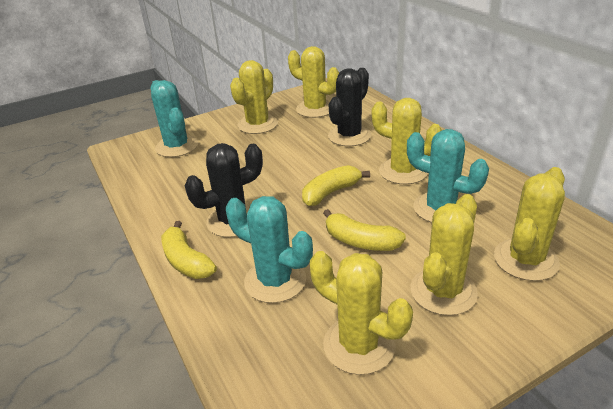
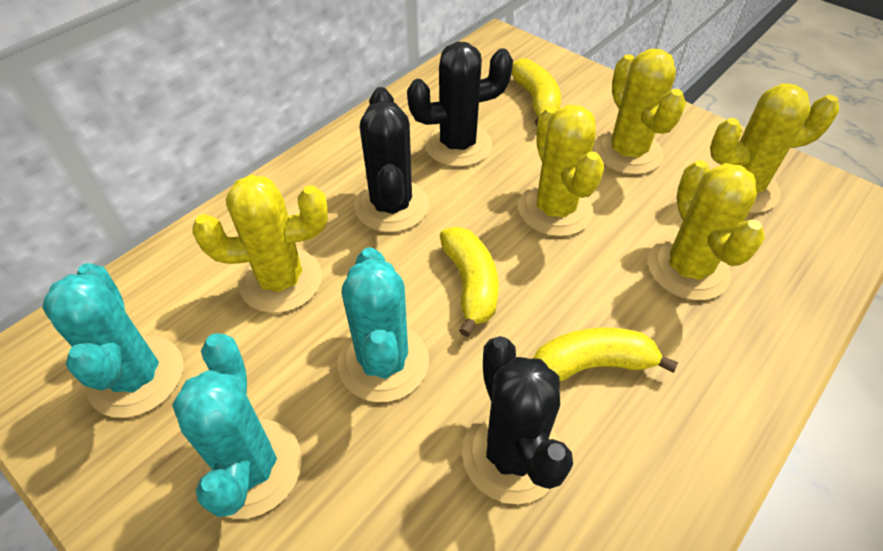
black cactus: 2 -> 3
yellow cactus: 6 -> 5

